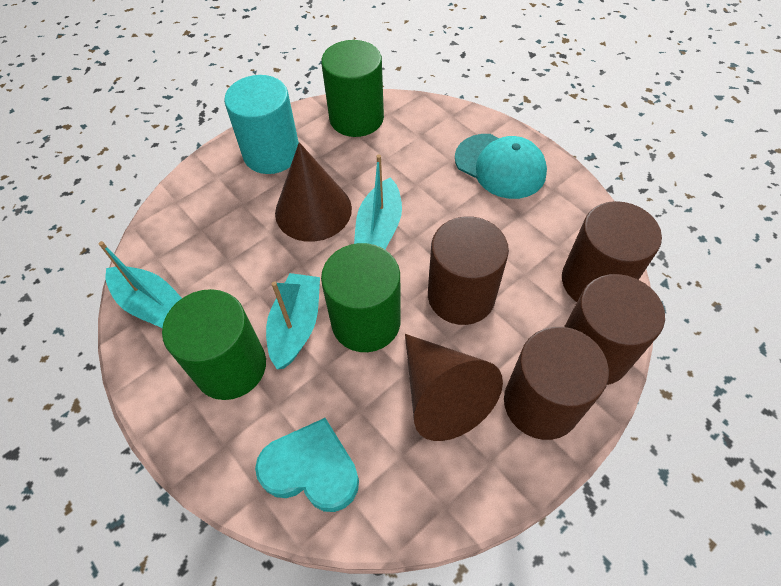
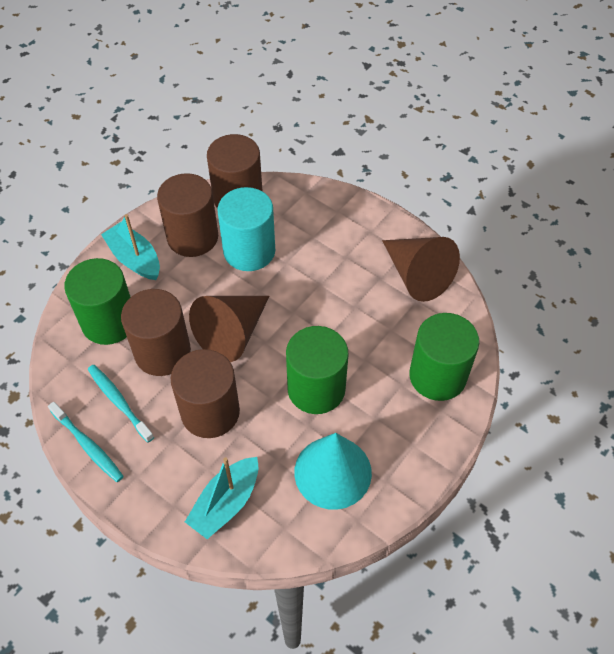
turquoise boat: 3 -> 2
turquoise cap: 1 -> 0
turquoise cone: 0 -> 1
turquoise heart: 1 -> 0
turquoise toothbrush: 0 -> 2

